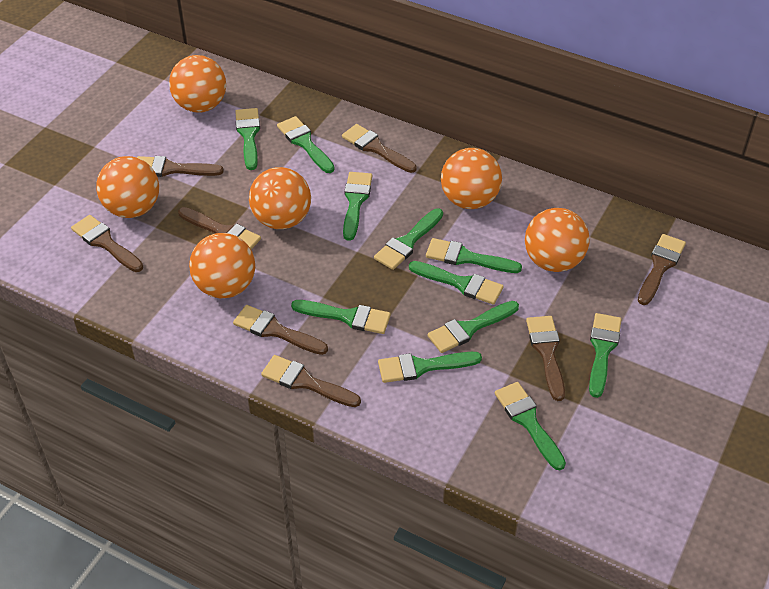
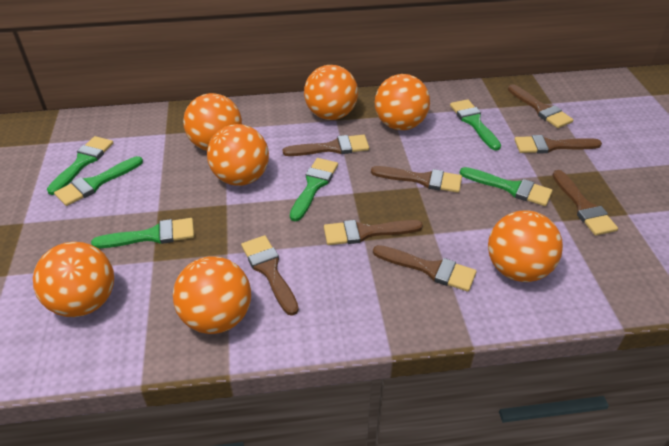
green brush: 11 -> 6
orange ball: 6 -> 7

